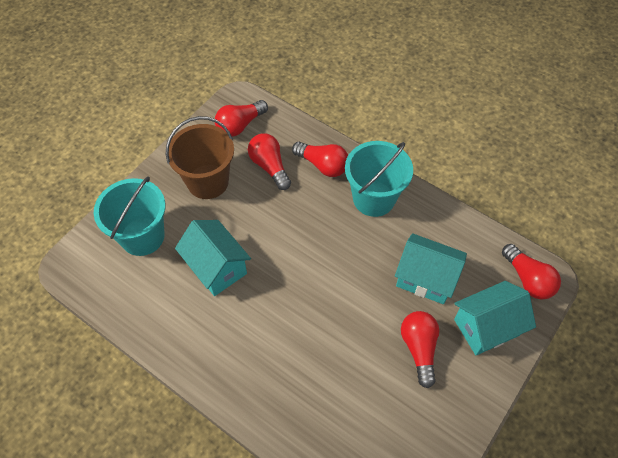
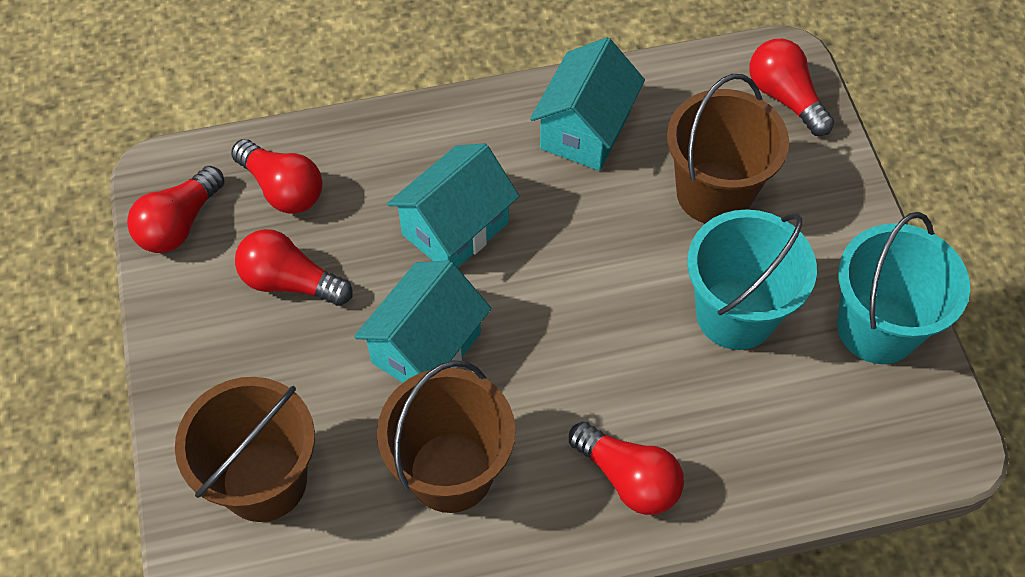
brown bucket: 1 -> 3

